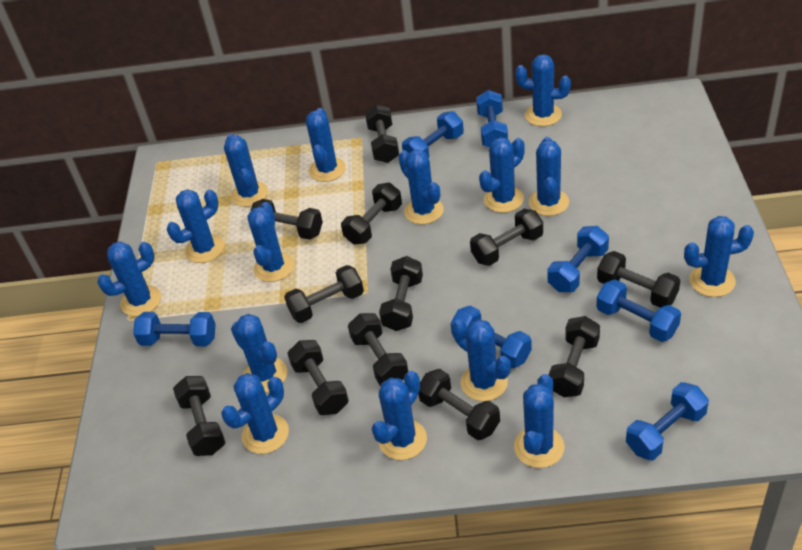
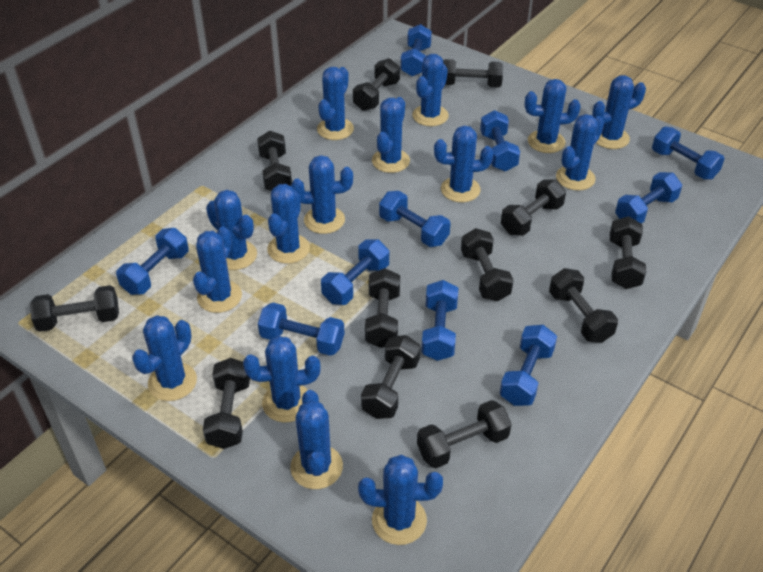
blue dumbbell: 7 -> 10

